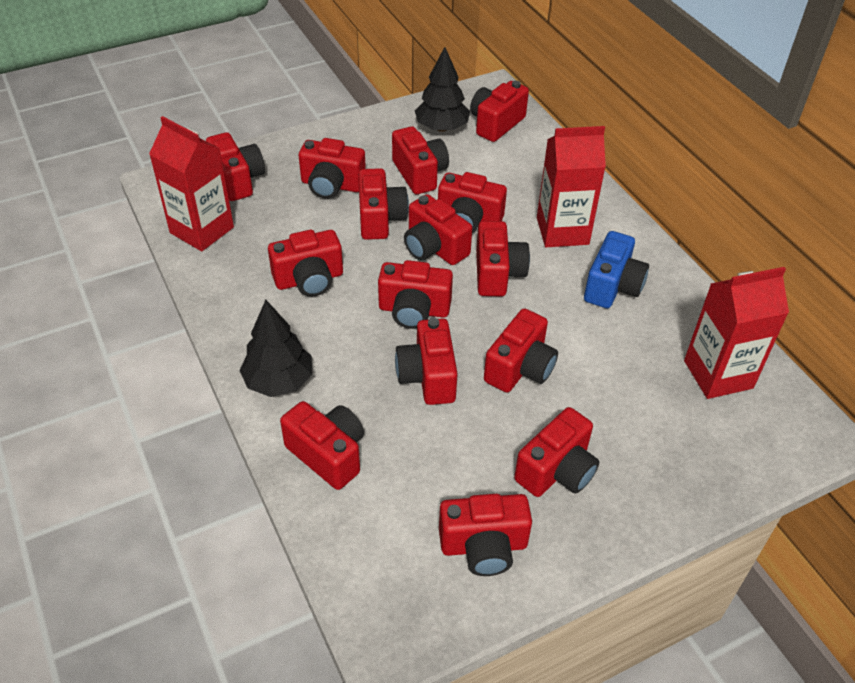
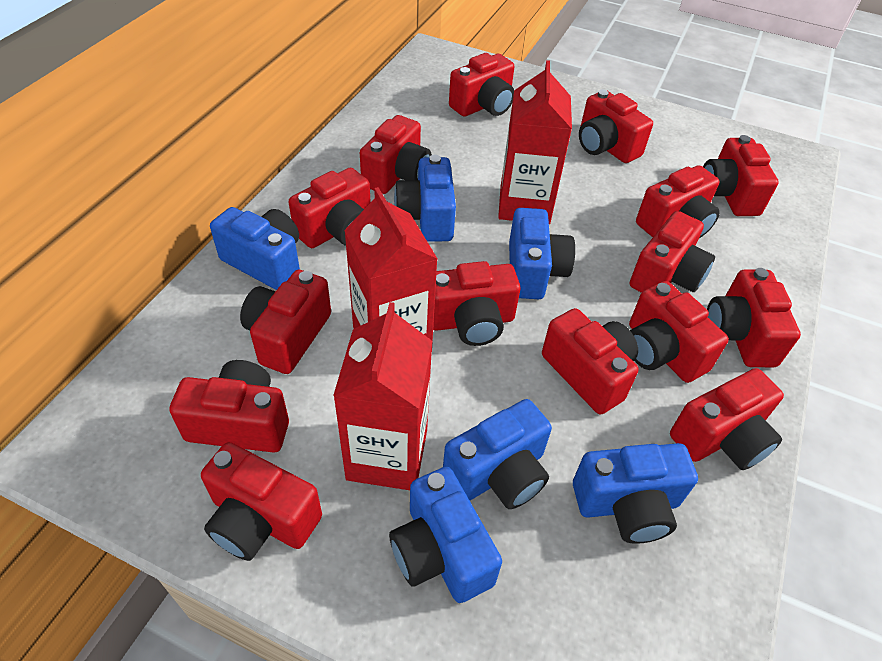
black tree: 2 -> 0
blue camera: 1 -> 6

